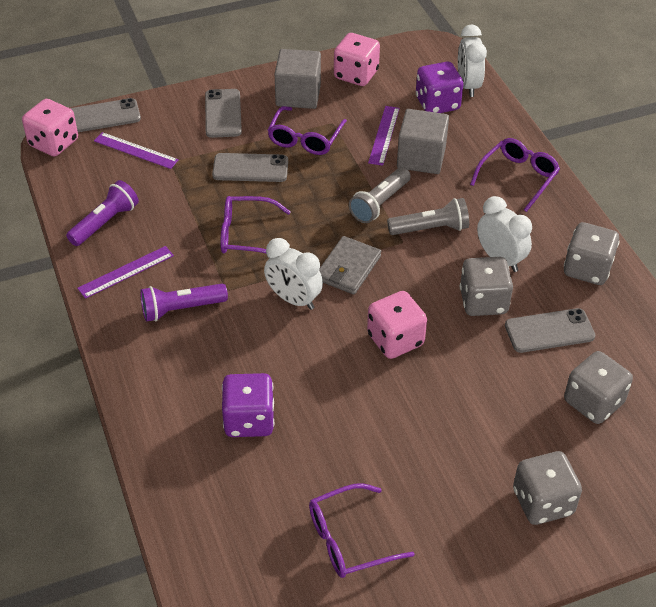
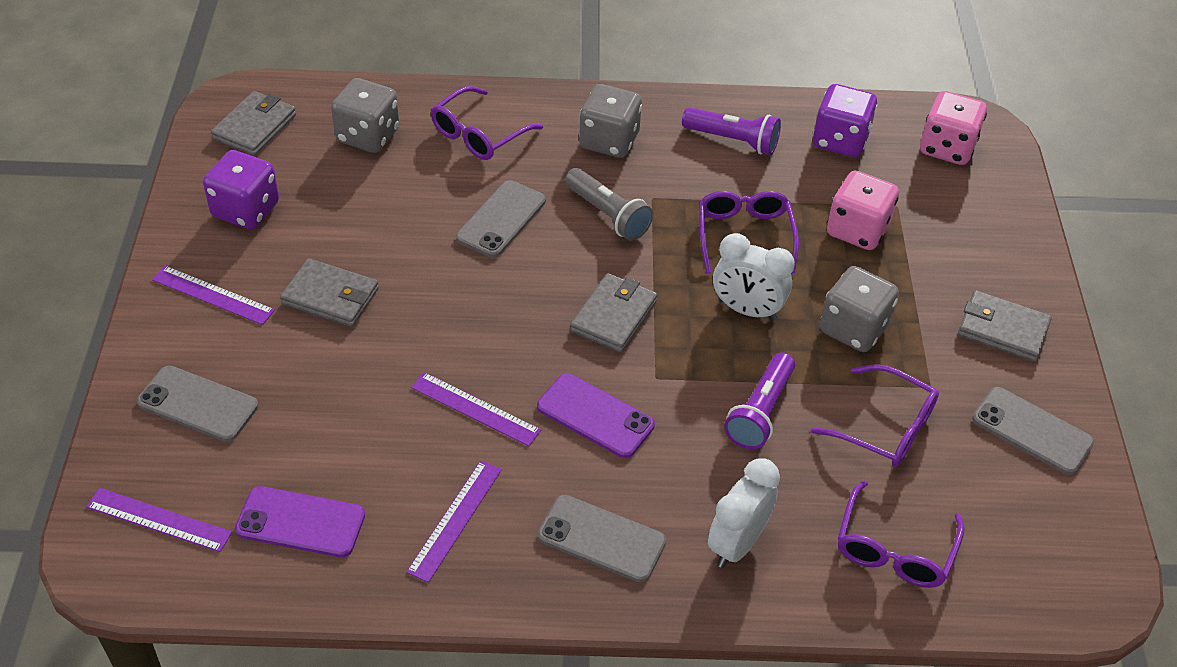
grey cube: 2 -> 0
grey dice: 4 -> 3
grey flashlight: 2 -> 1
grey wallet: 1 -> 4
pink dice: 3 -> 2
purple phone: 0 -> 2
purple ruler: 3 -> 4
white clock: 3 -> 2

